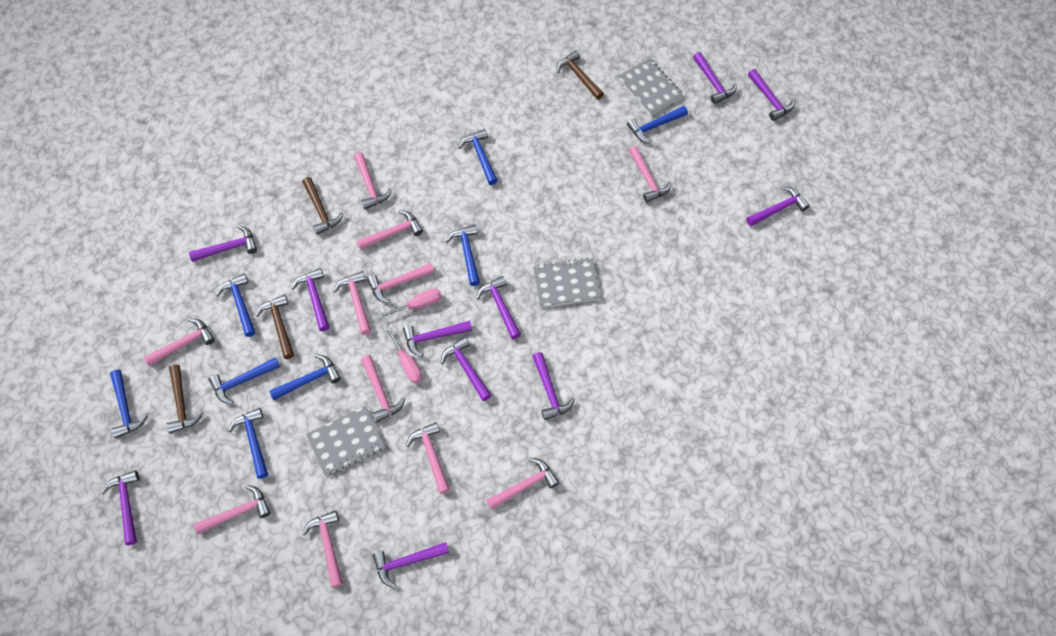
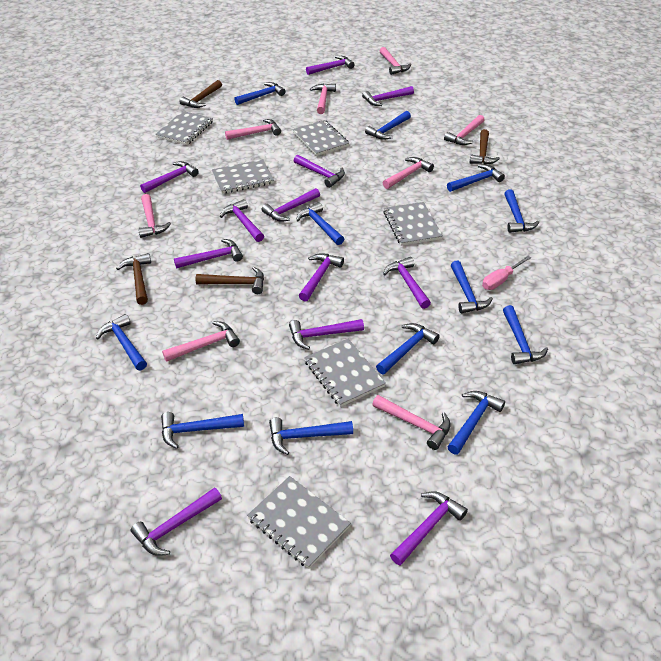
blue hammer: 8 -> 12
grey notebook: 3 -> 6
pink hammer: 11 -> 8
pink screwdriver: 2 -> 1
purple hammer: 11 -> 12

